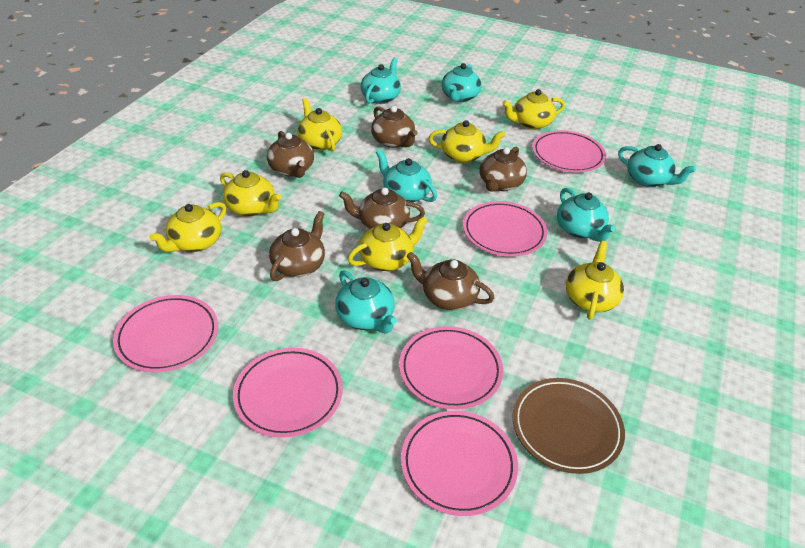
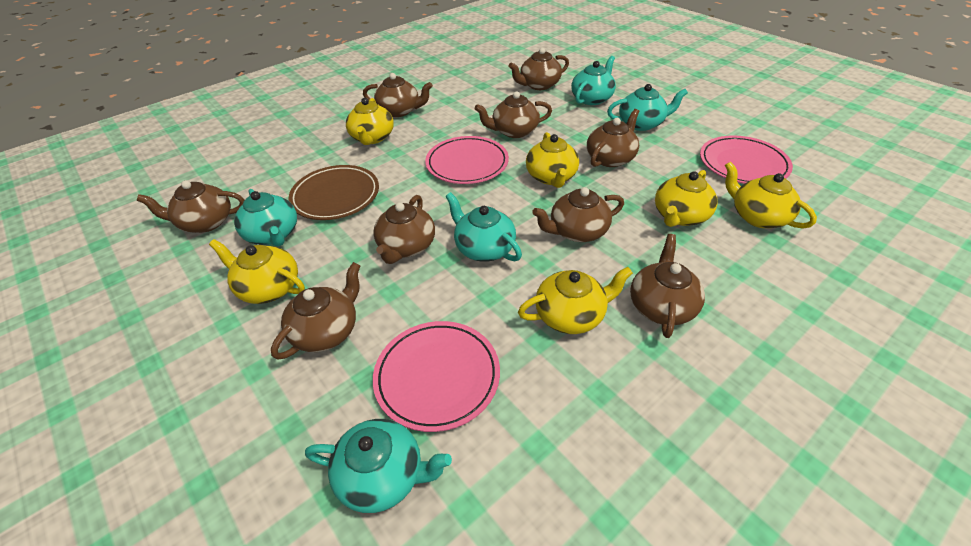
brown teapot: 6 -> 9
pink plate: 6 -> 3
turquoise teapot: 6 -> 5
yellow teapot: 7 -> 6

